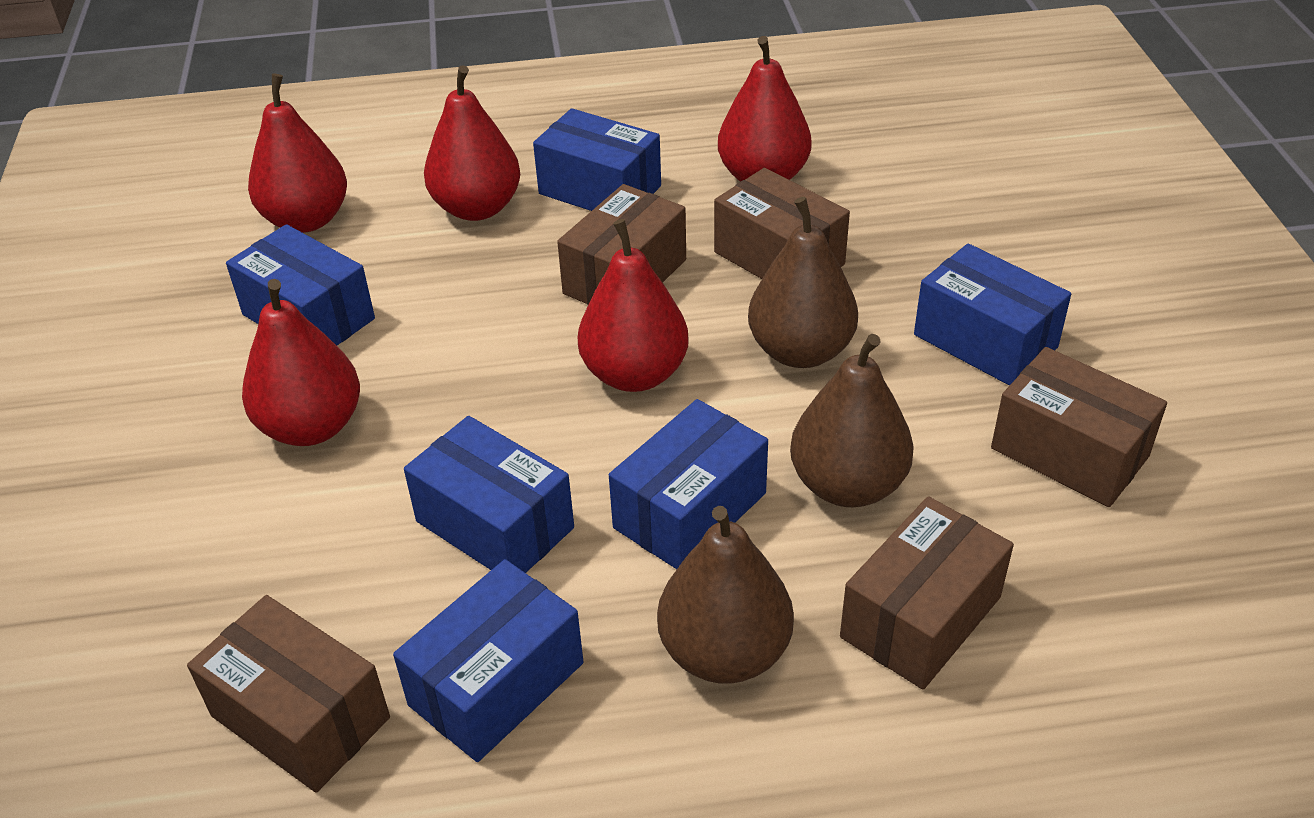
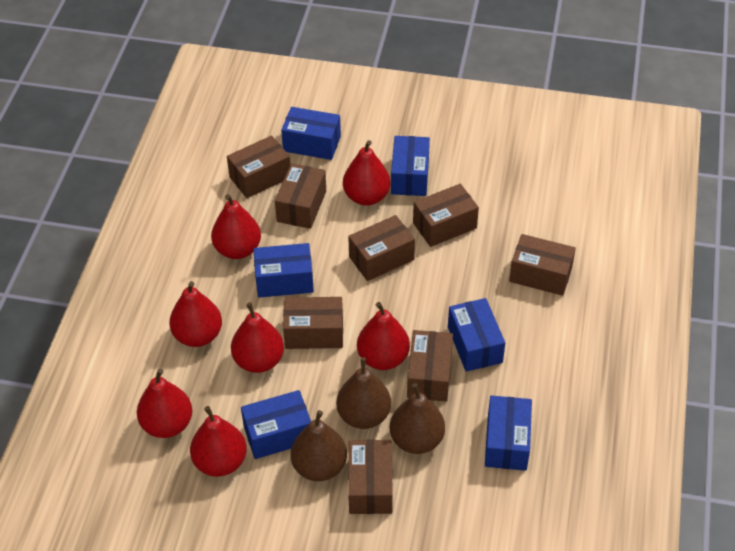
brown box: 5 -> 8
red pear: 5 -> 7

